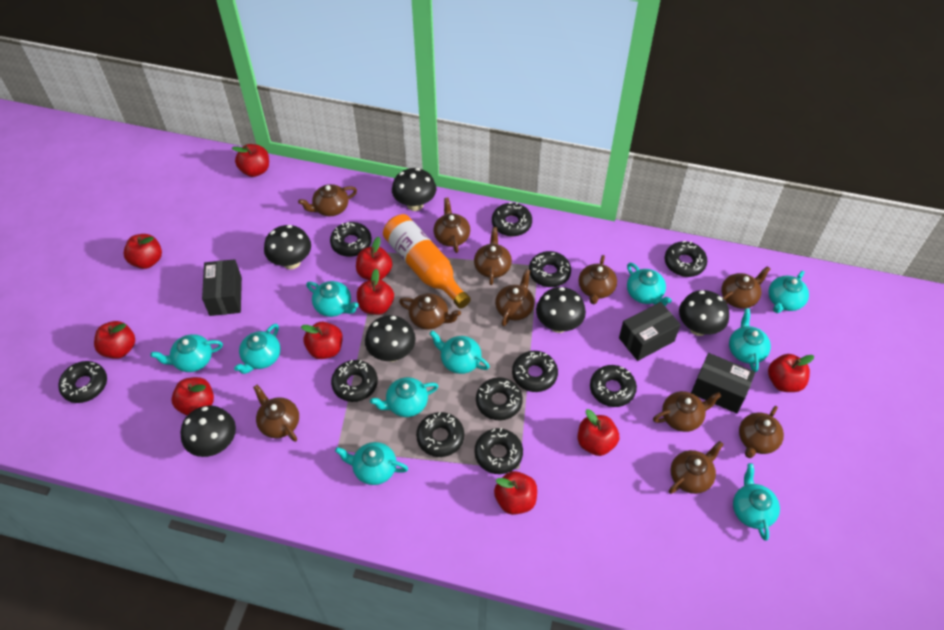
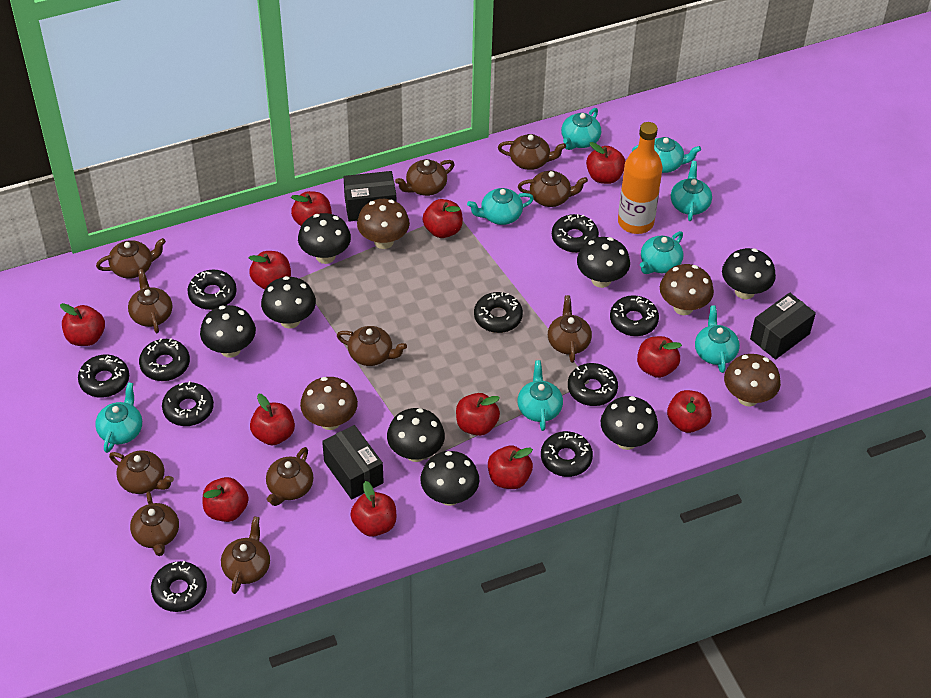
black donut: 11 -> 10
black mushroom: 6 -> 8
brown mushroom: 0 -> 4
red apple: 10 -> 12
turquoise teapot: 10 -> 8

